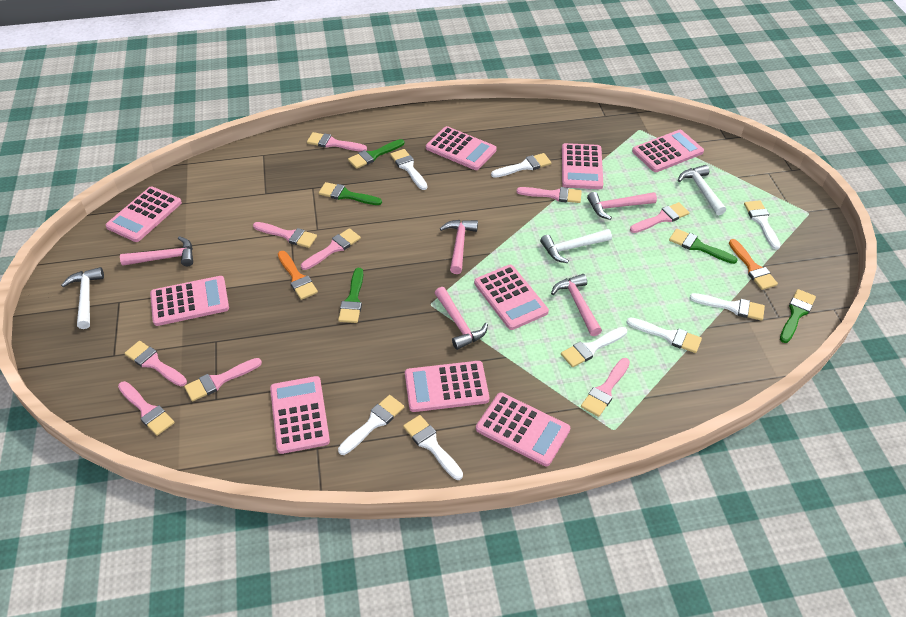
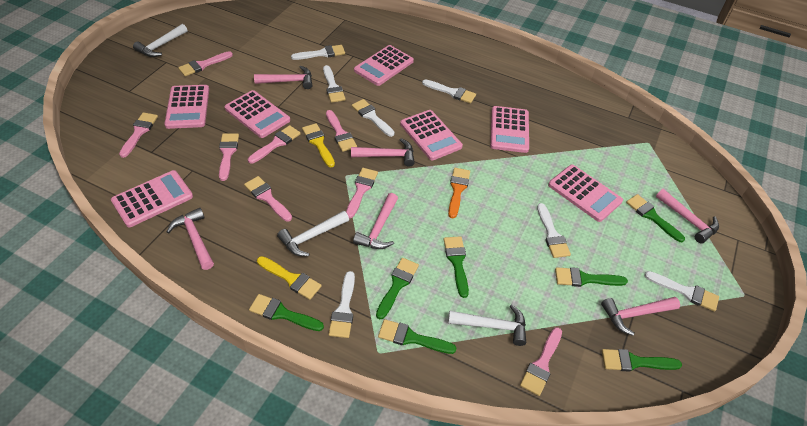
green brush: 5 -> 7
orange brush: 2 -> 1
pink brush: 9 -> 8
pink calculator: 9 -> 7
pink hammer: 5 -> 6
white brush: 8 -> 7
yellow brush: 0 -> 2

